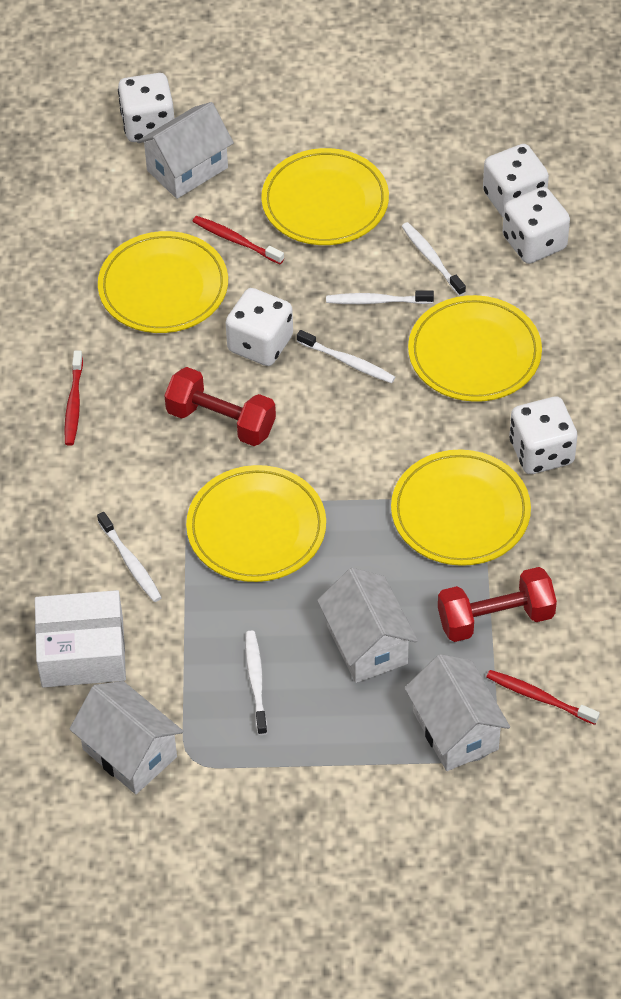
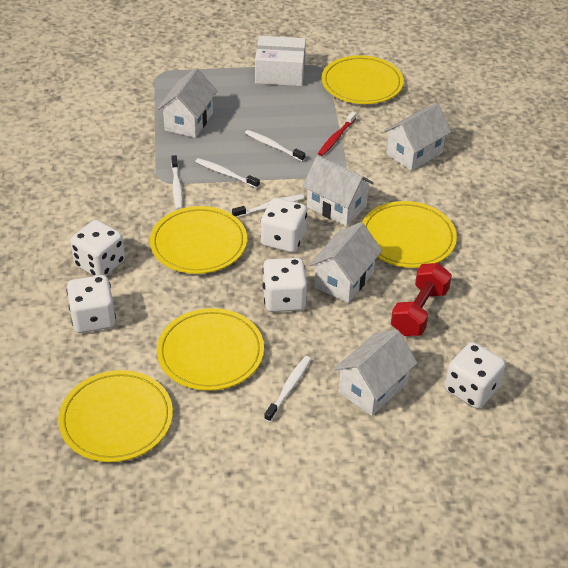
red dumbbell: 2 -> 1
red toothbrush: 3 -> 1
white house: 4 -> 5

